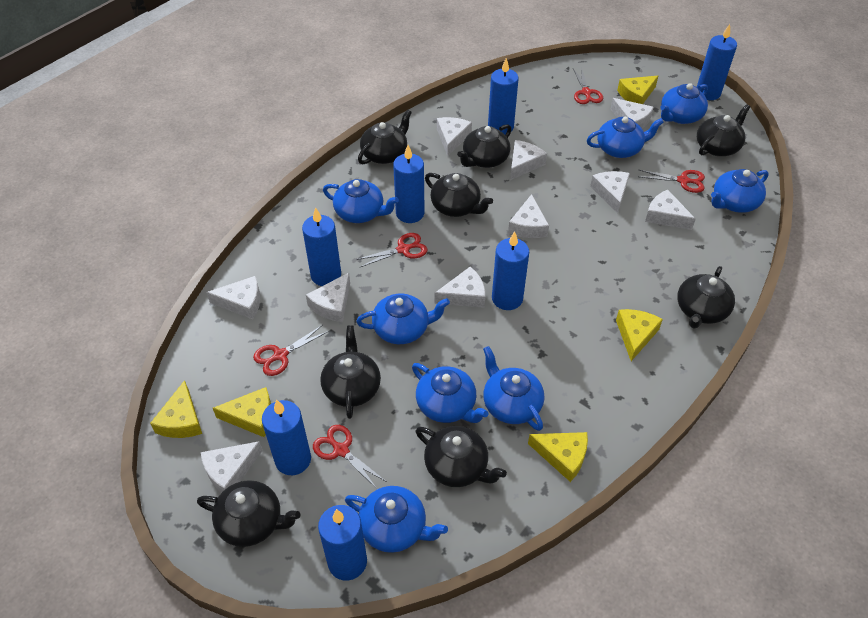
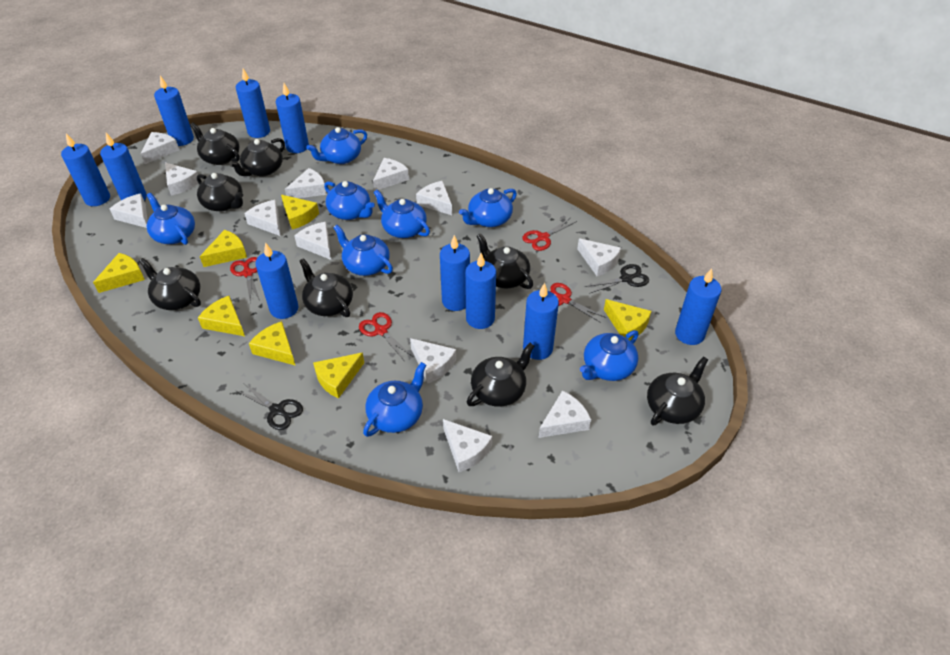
black scissors: 0 -> 2
blue candle: 7 -> 10
red scissors: 5 -> 4
white cheese: 10 -> 12
yellow cheese: 5 -> 7

